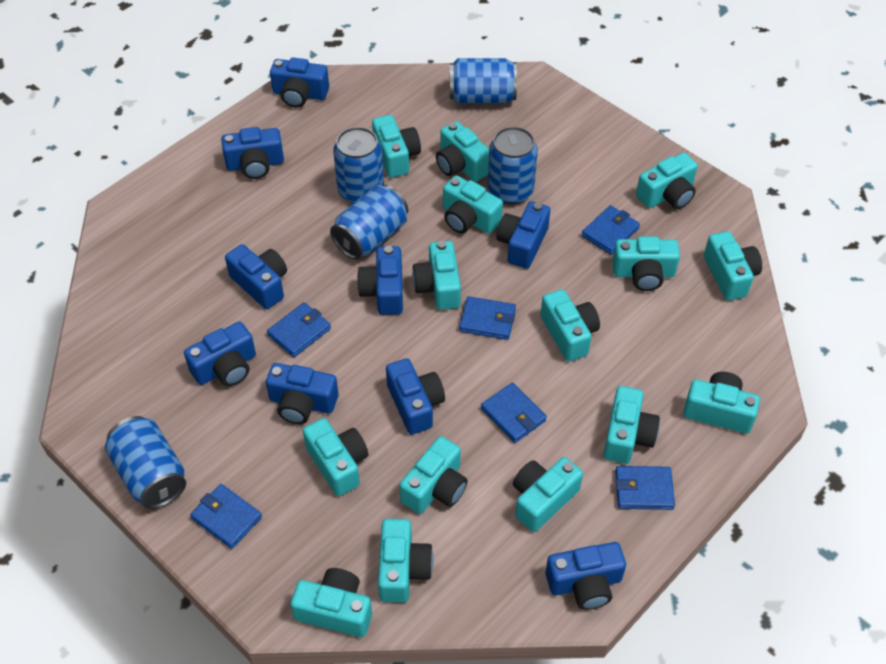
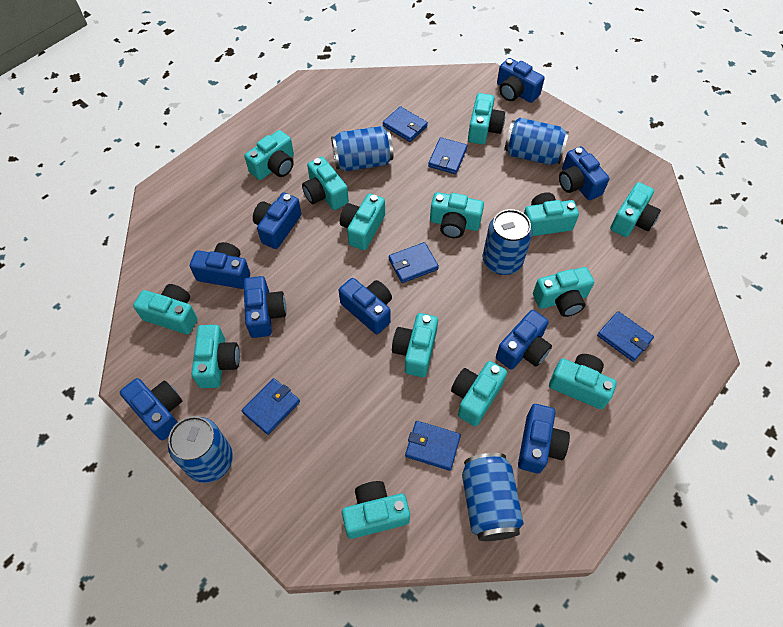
turquoise camera: 15 -> 14

